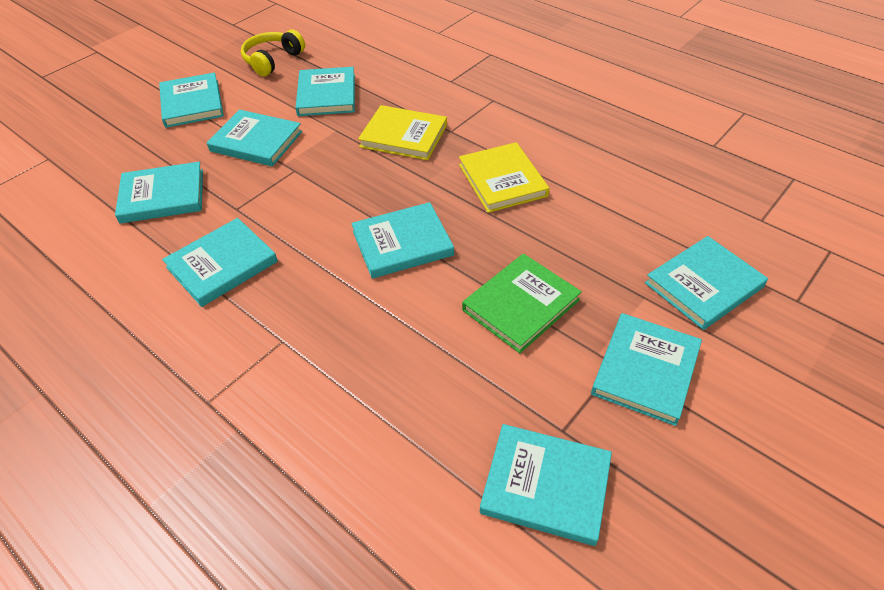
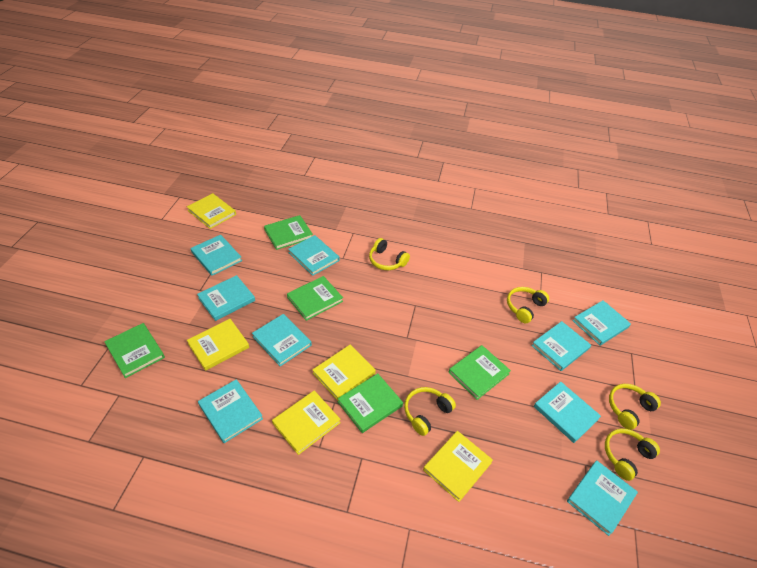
green book: 1 -> 5
yellow book: 2 -> 5
yellow headphones: 1 -> 5

